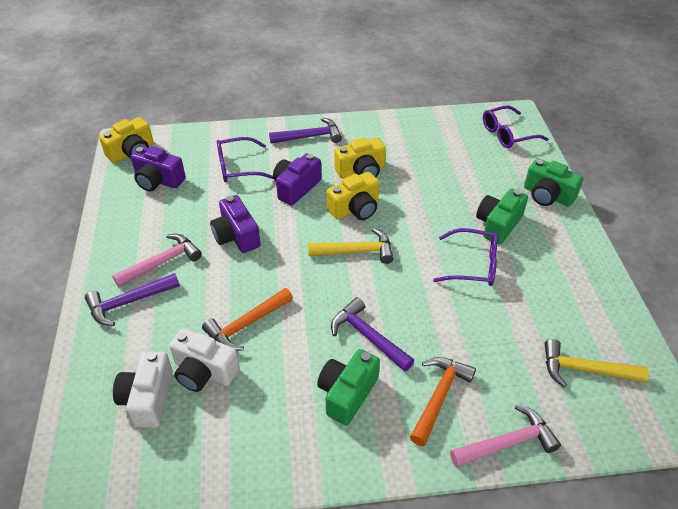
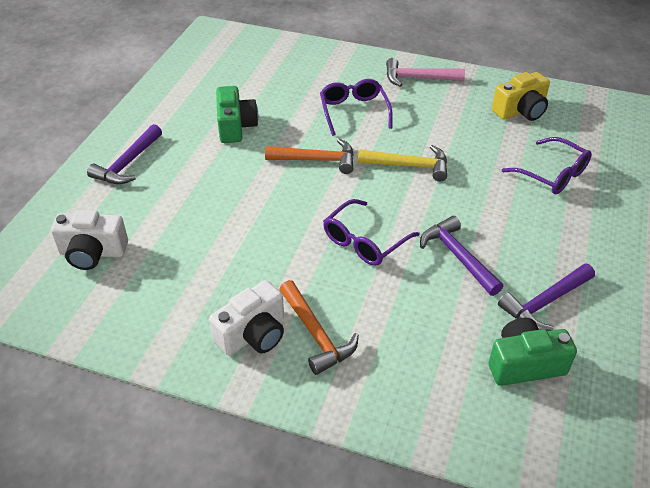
green camera: 3 -> 2
pink hammer: 2 -> 1
purple camera: 3 -> 0
yellow camera: 3 -> 1
yellow hammer: 2 -> 1

